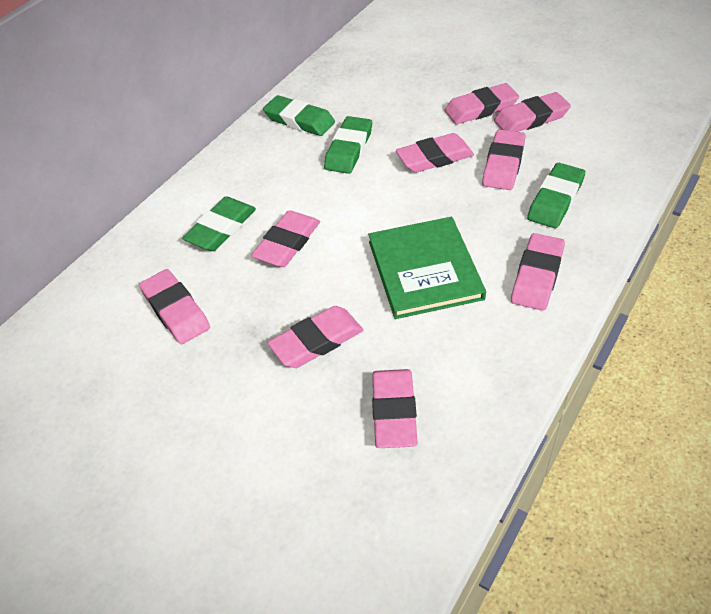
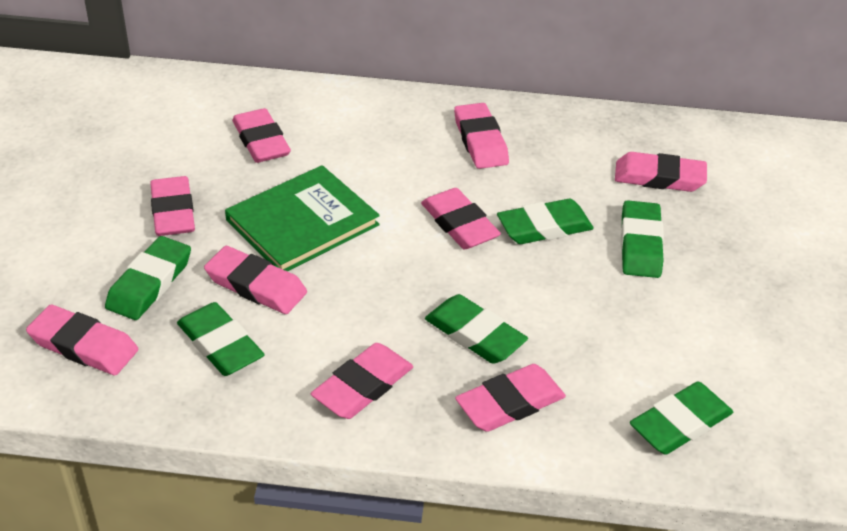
green eraser: 4 -> 6

